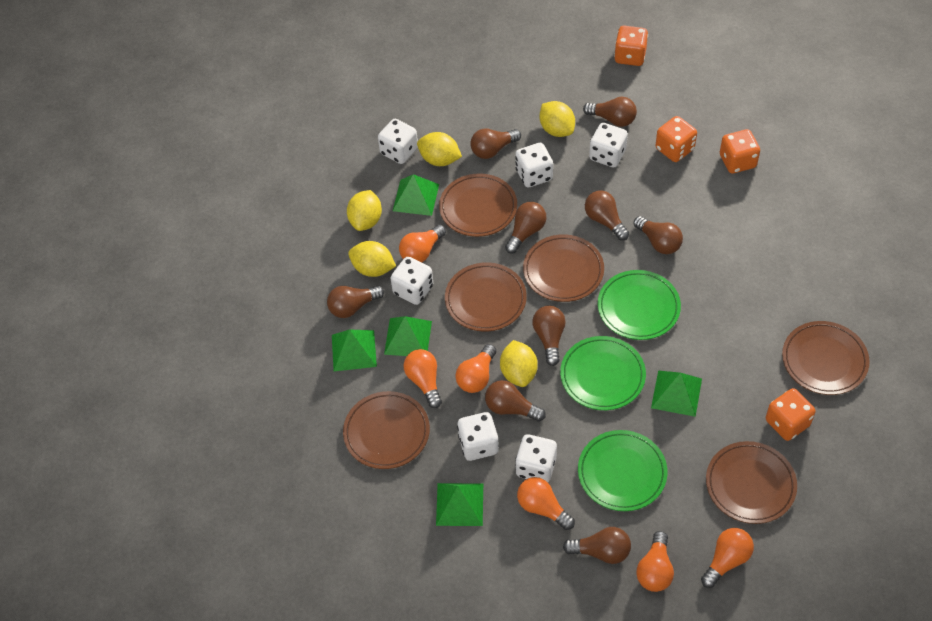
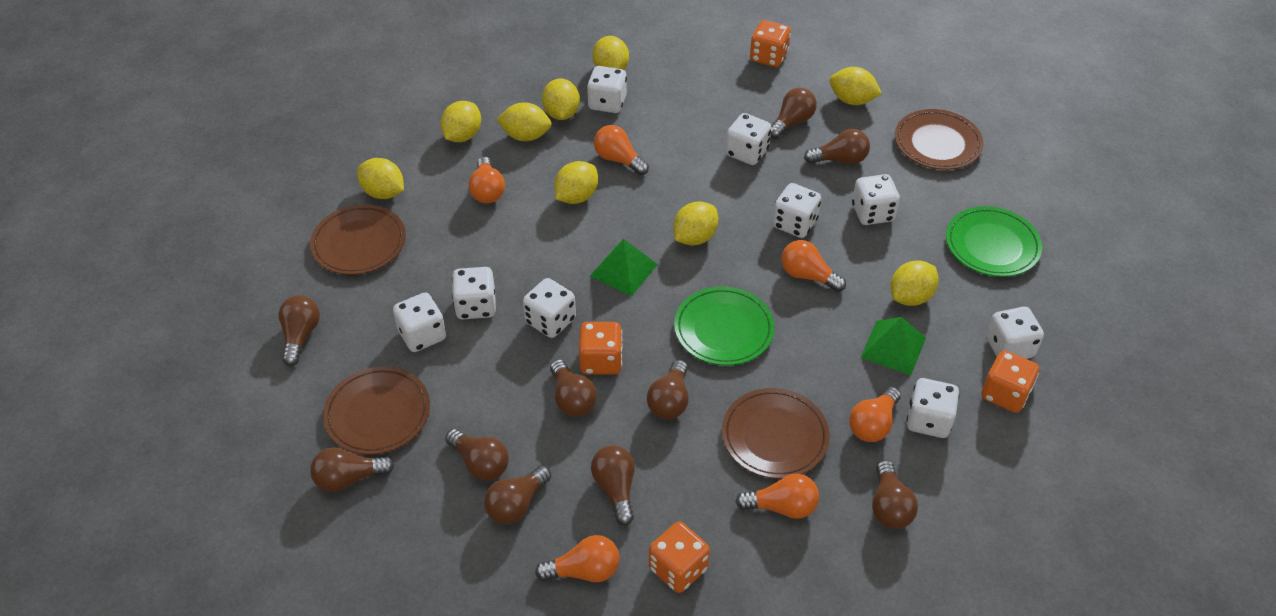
brown light bulb: 9 -> 10
brown plate: 6 -> 4
green plate: 3 -> 2
green pyramid: 5 -> 2
white dice: 6 -> 9
yellow lemon: 5 -> 9

